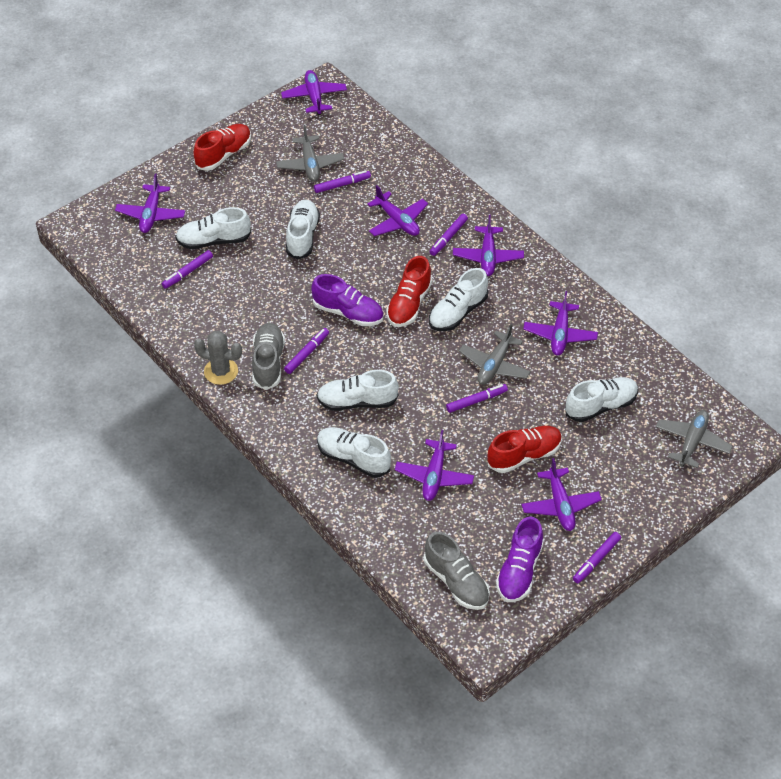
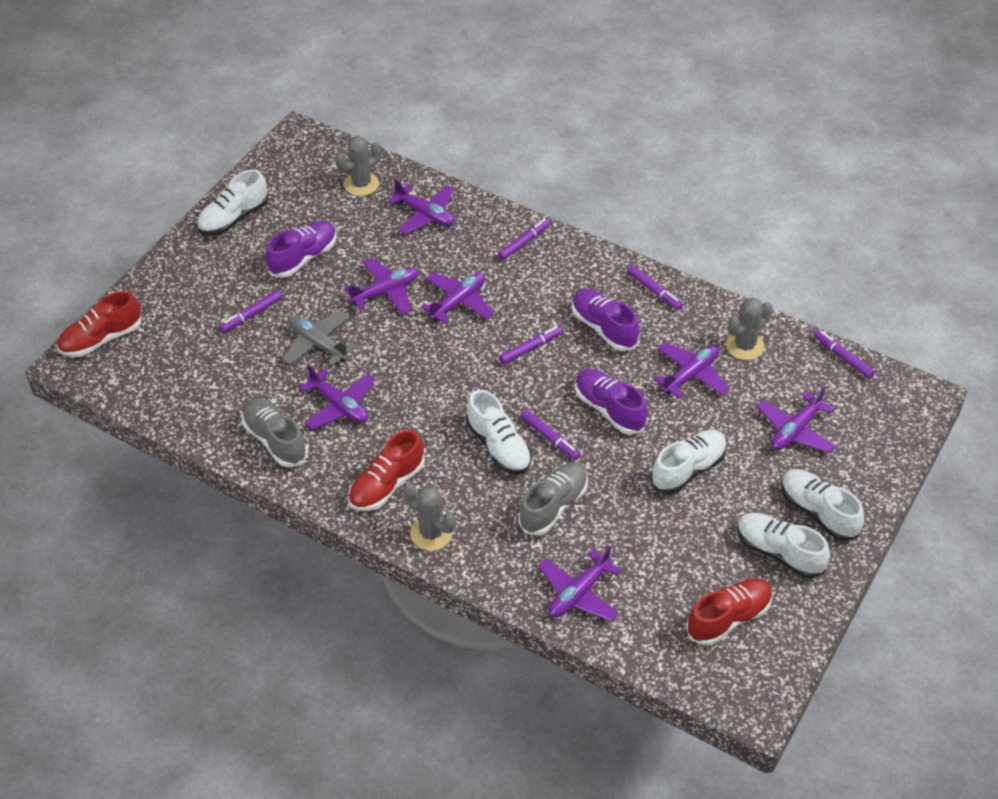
grey cactus: 1 -> 3
grey plane: 3 -> 1
purple shoe: 2 -> 3
white shoe: 6 -> 5

